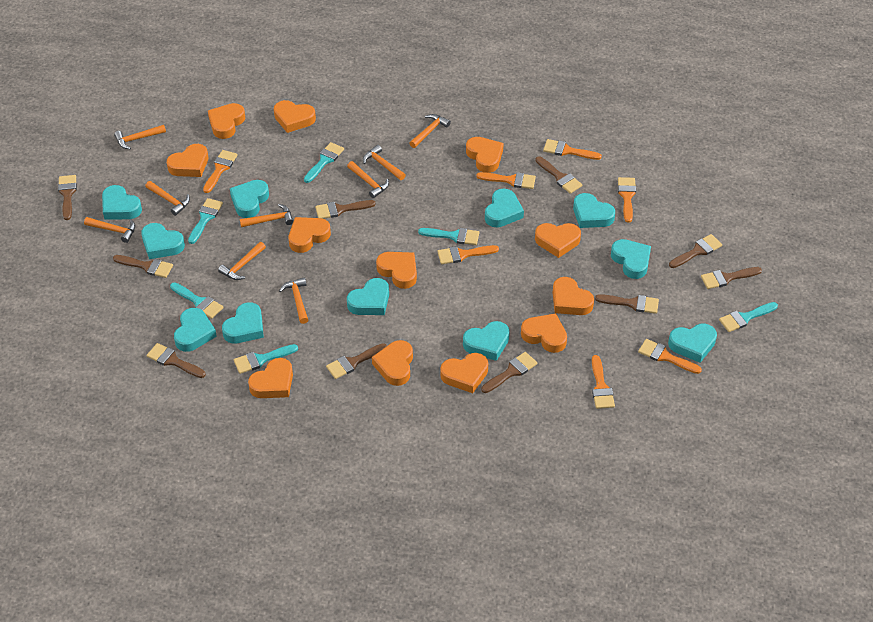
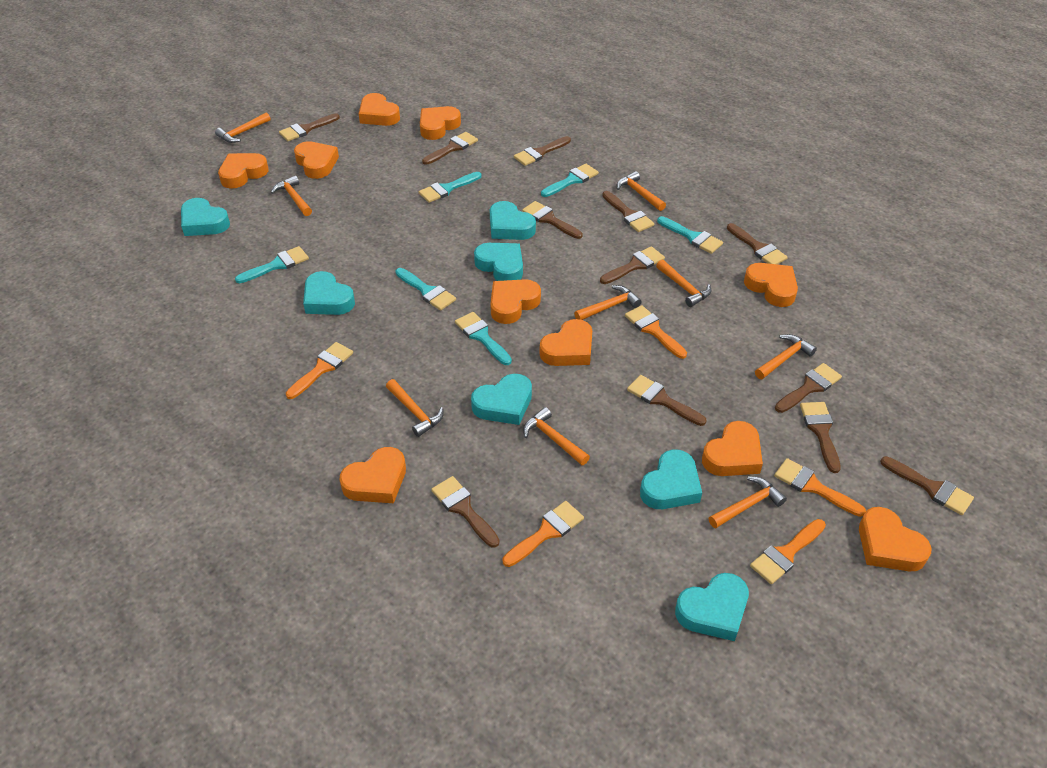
brown brush: 10 -> 12
orange brush: 7 -> 5
orange heart: 12 -> 10
turquoise heart: 11 -> 7

